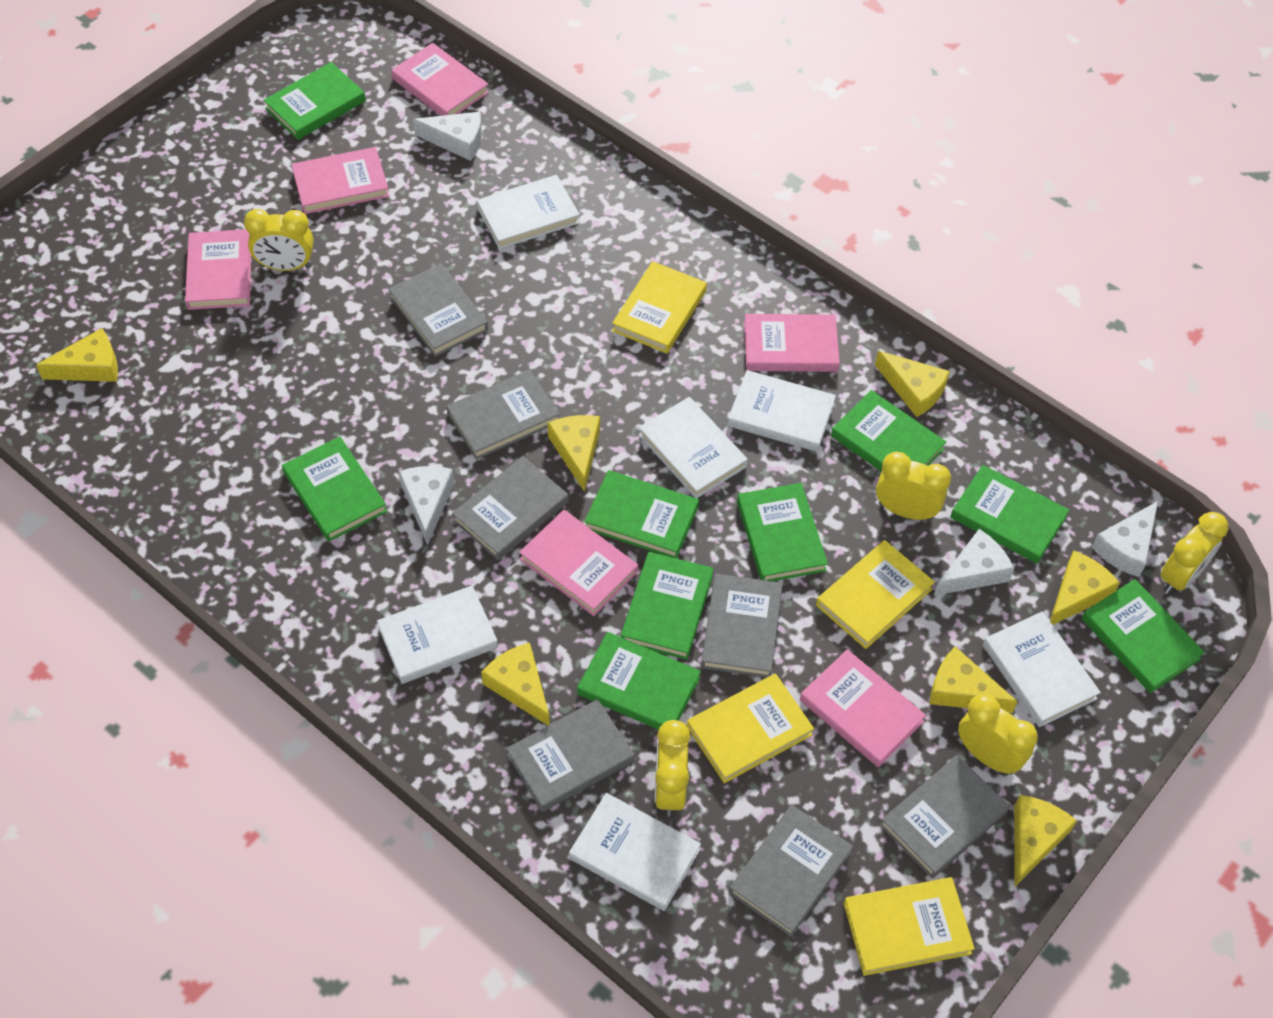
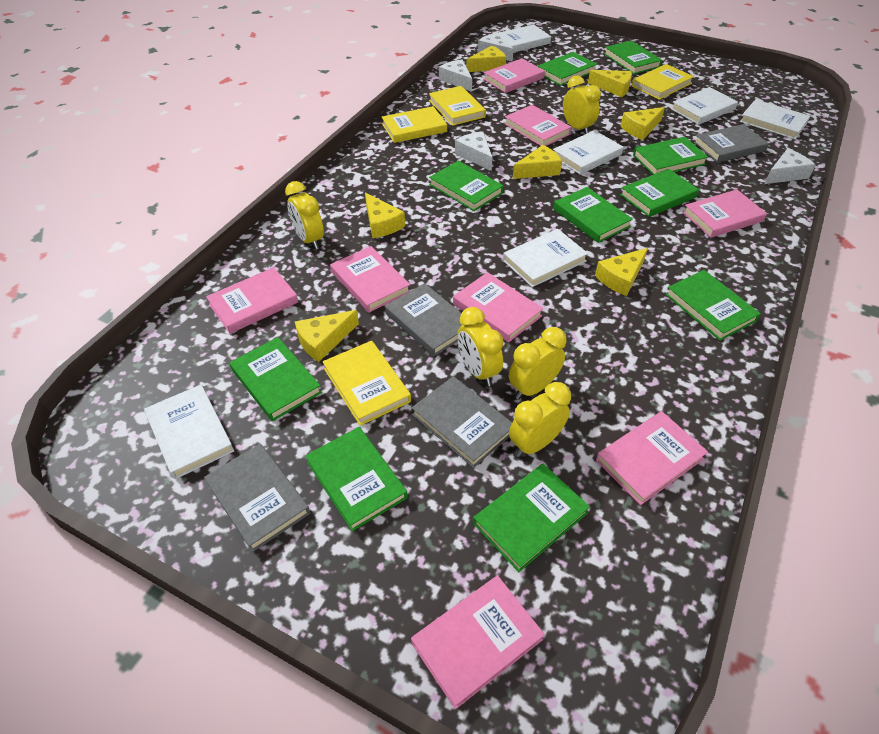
green book: 9 -> 10
grey book: 7 -> 4
pink book: 6 -> 8

